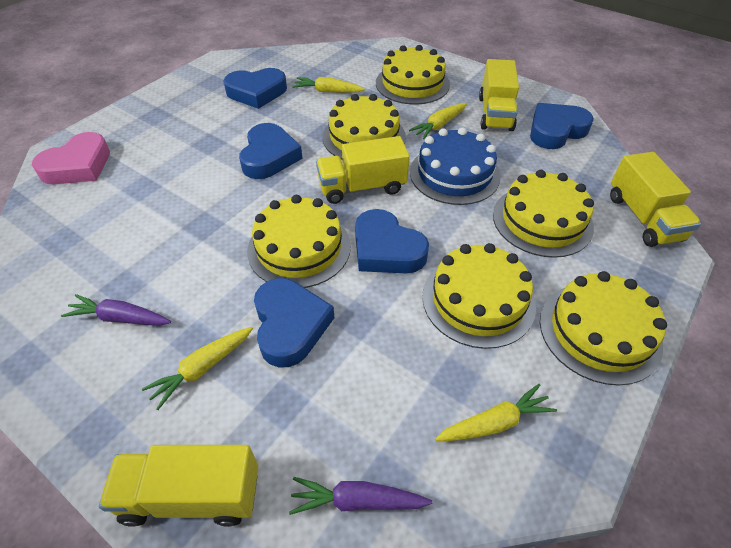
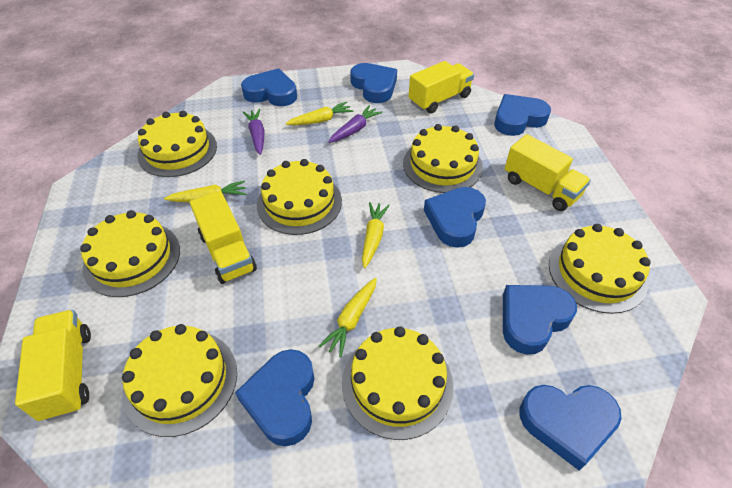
blue cake: 1 -> 0
blue heart: 5 -> 7
pink heart: 1 -> 0
yellow cake: 6 -> 7

